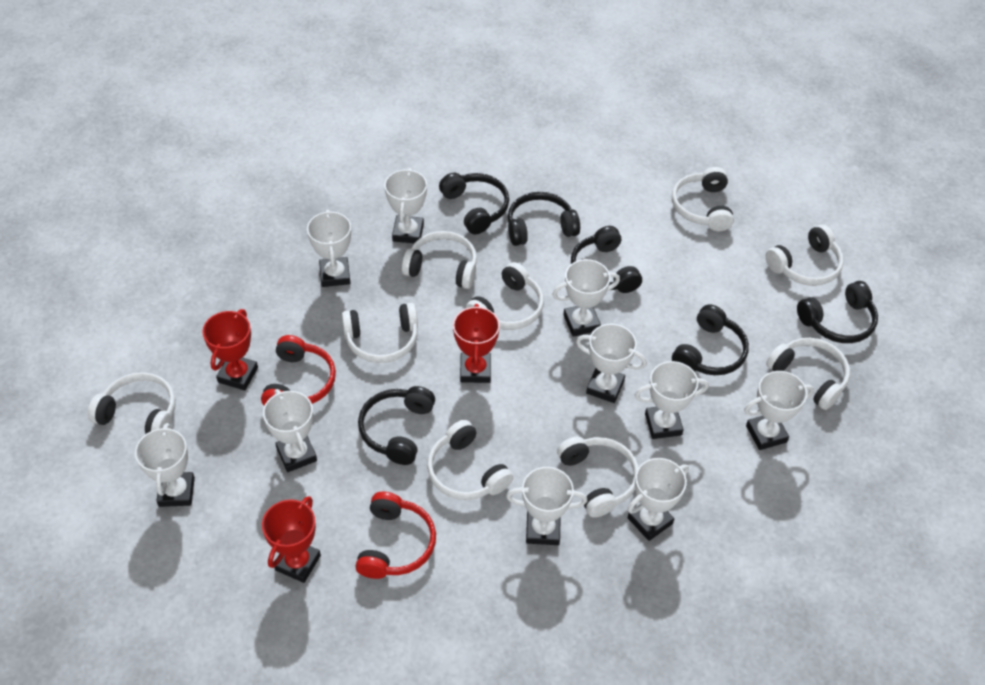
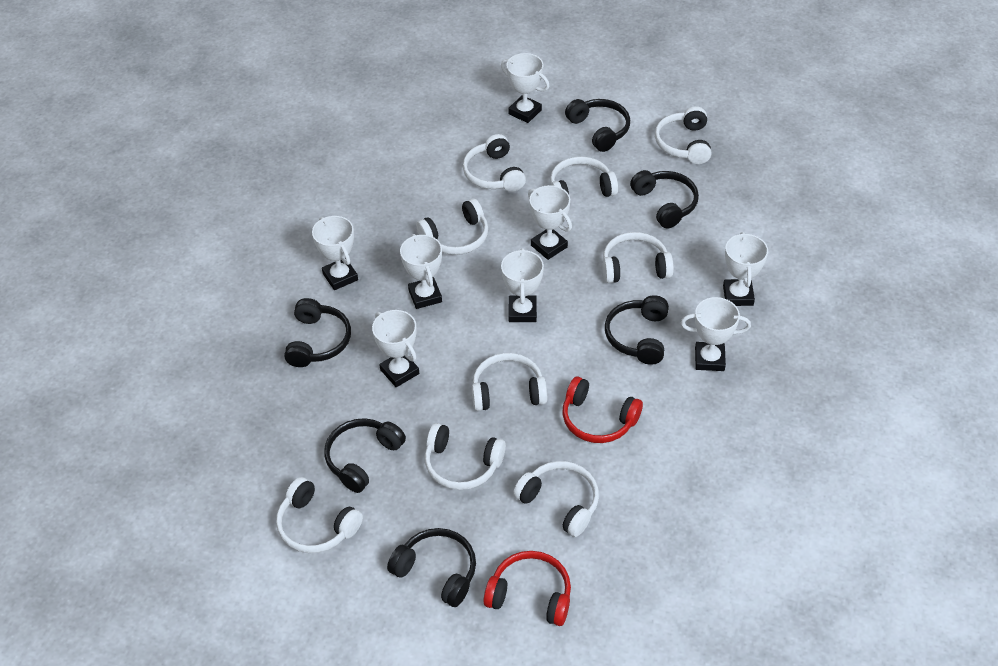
red trophy: 3 -> 0
white trophy: 10 -> 8

